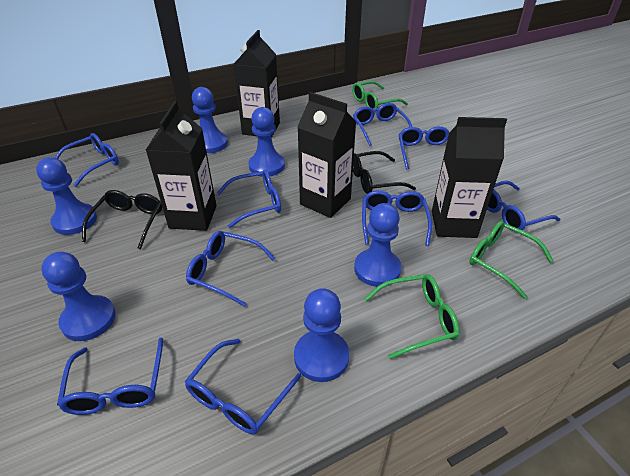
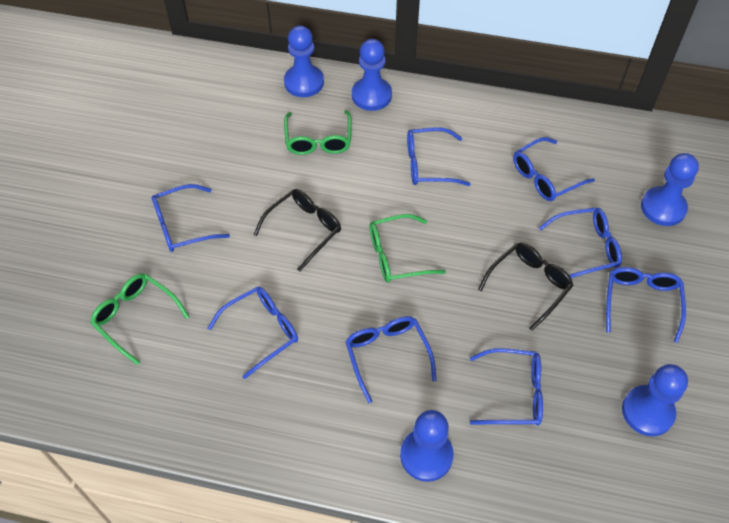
black carton: 4 -> 0
blue glasses: 9 -> 8
blue pawn: 6 -> 5

